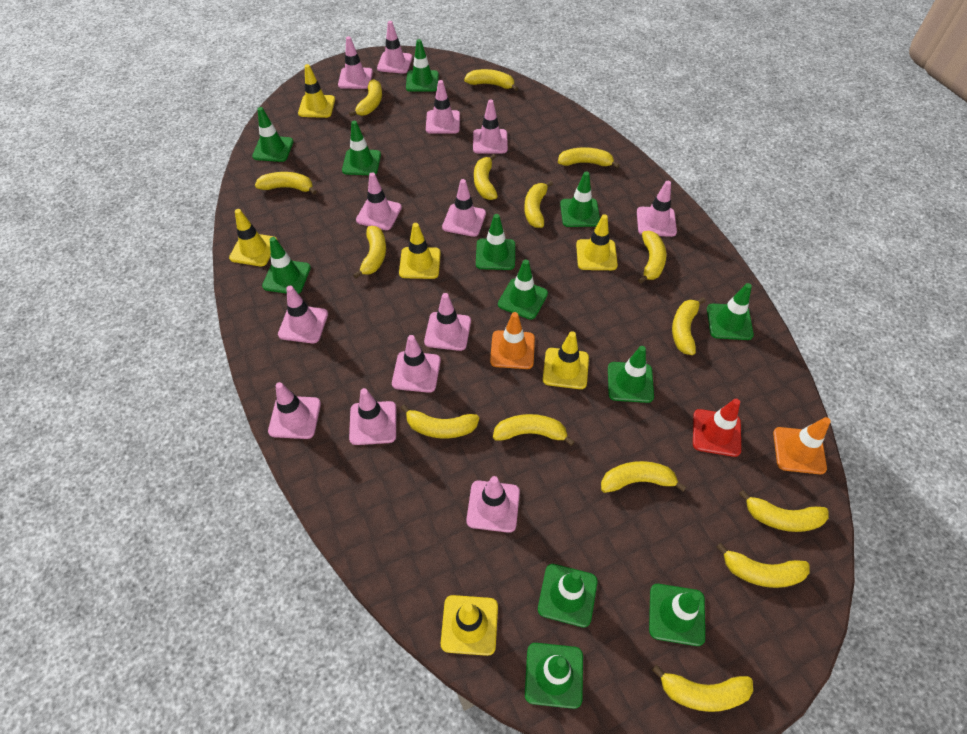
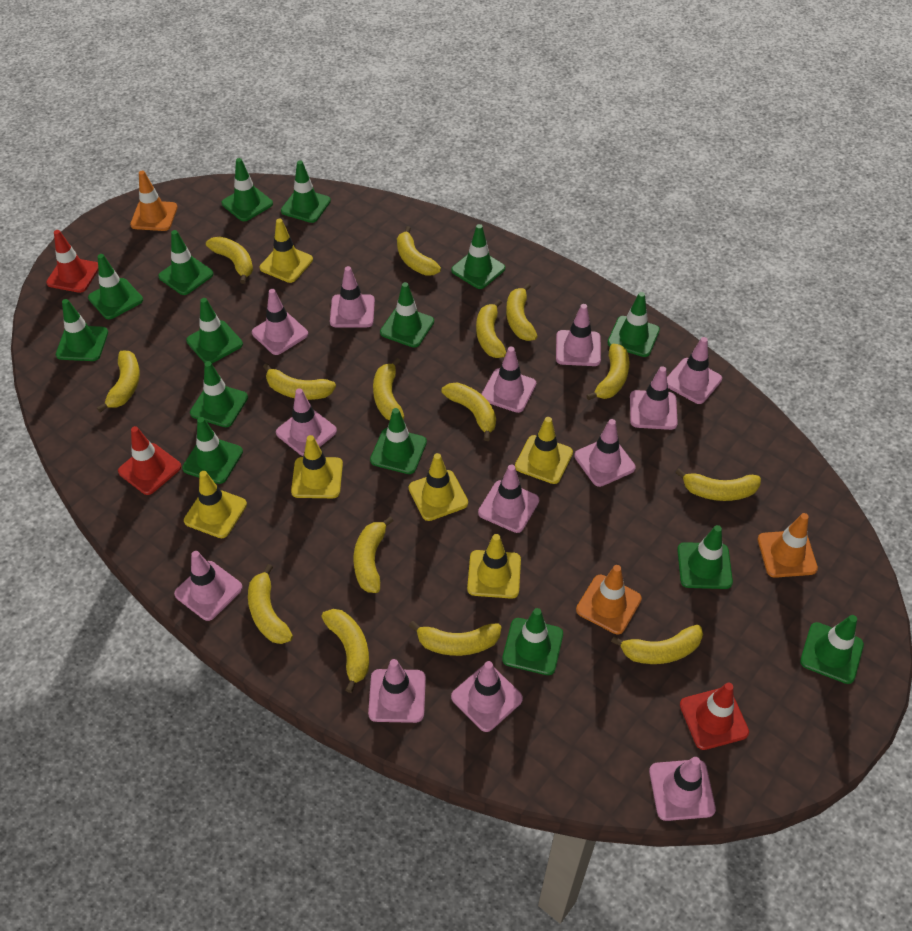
green traffic cone: 12 -> 15
orange traffic cone: 2 -> 3
red traffic cone: 1 -> 3

